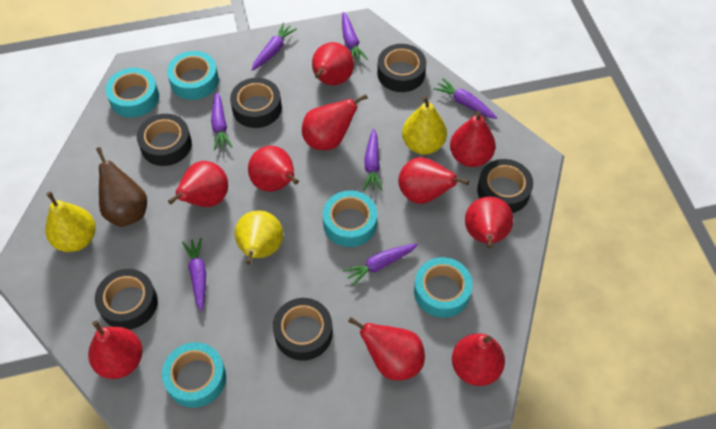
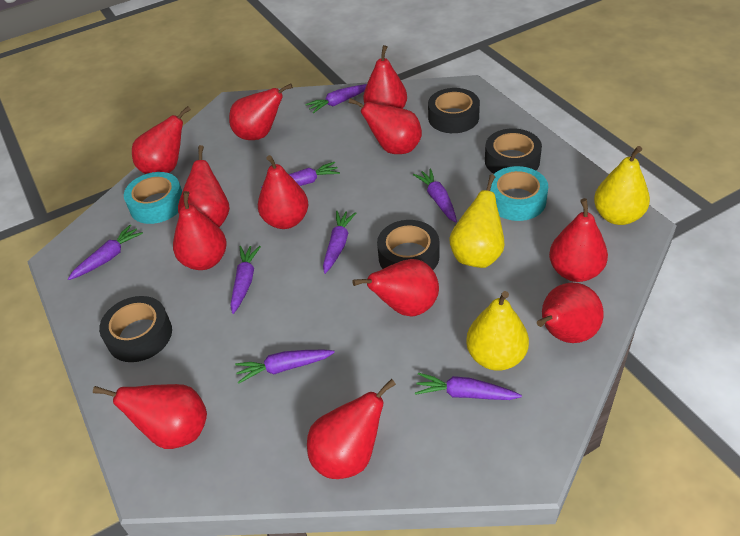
black tape: 6 -> 4
brown pear: 1 -> 0
purple carrot: 7 -> 8
red pear: 10 -> 12
turquoise tape: 5 -> 2

